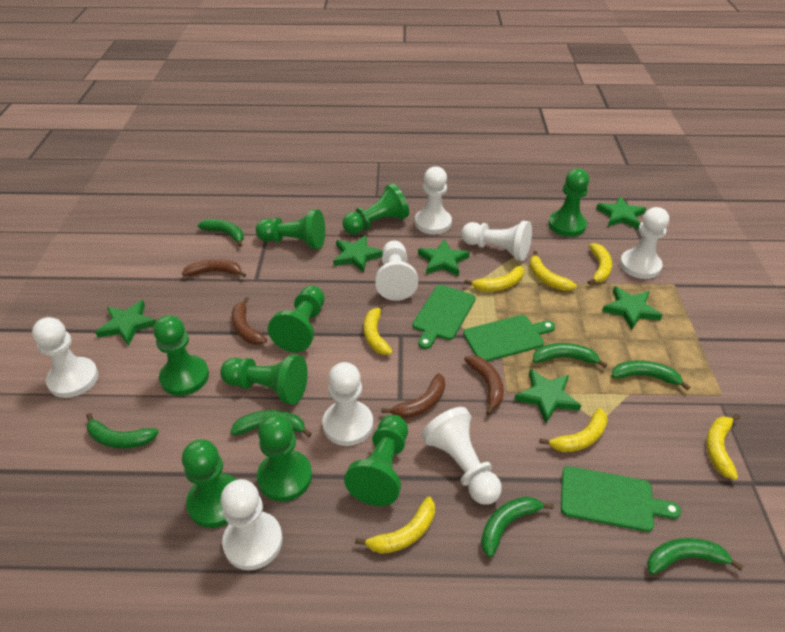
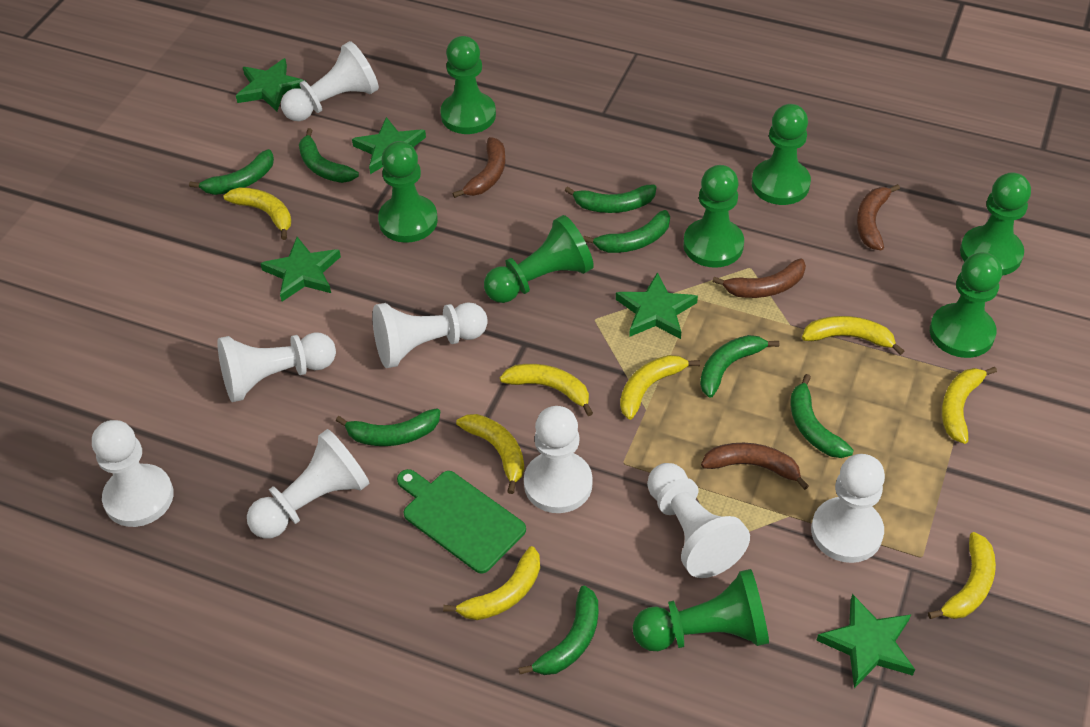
green banana: 7 -> 8
green cutting board: 3 -> 1
green pawn: 9 -> 8
green star: 6 -> 5
yellow banana: 7 -> 8

